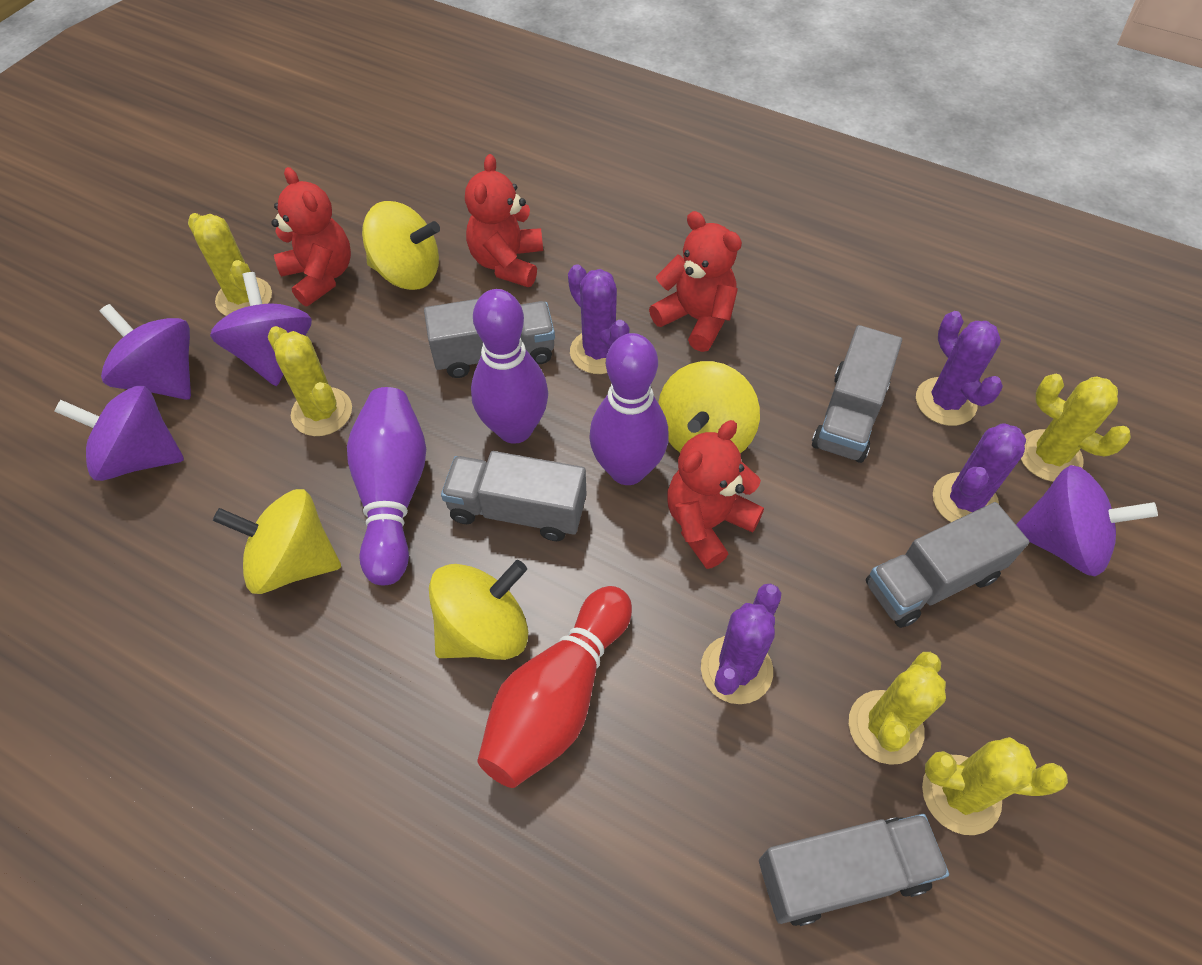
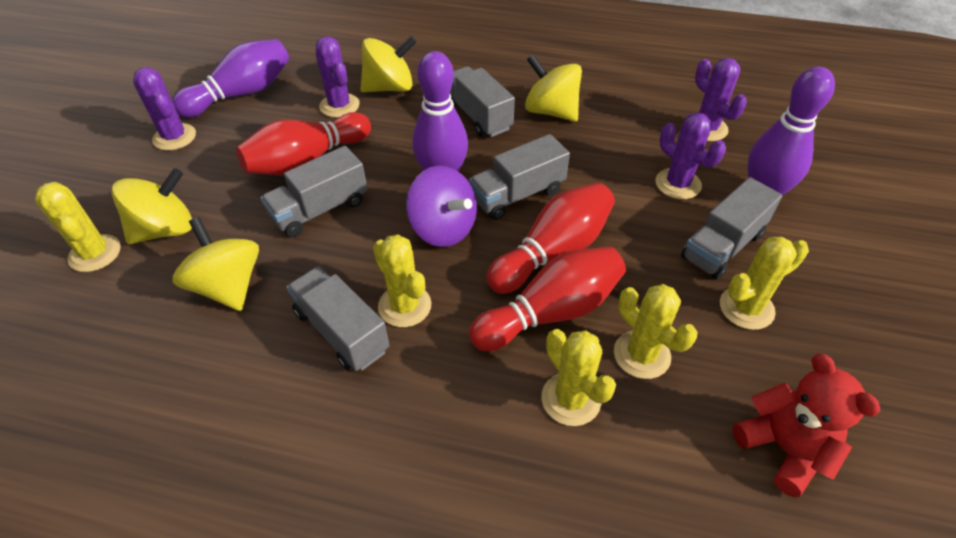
purple spinning top: 4 -> 1
red bowling pin: 1 -> 3
red teddy bear: 4 -> 1

